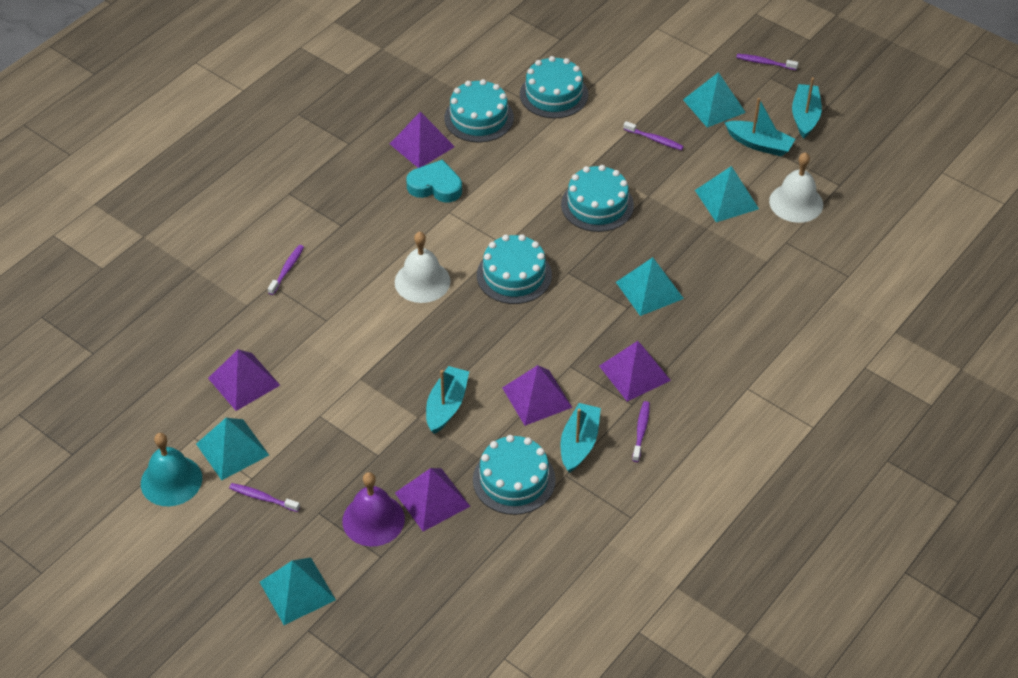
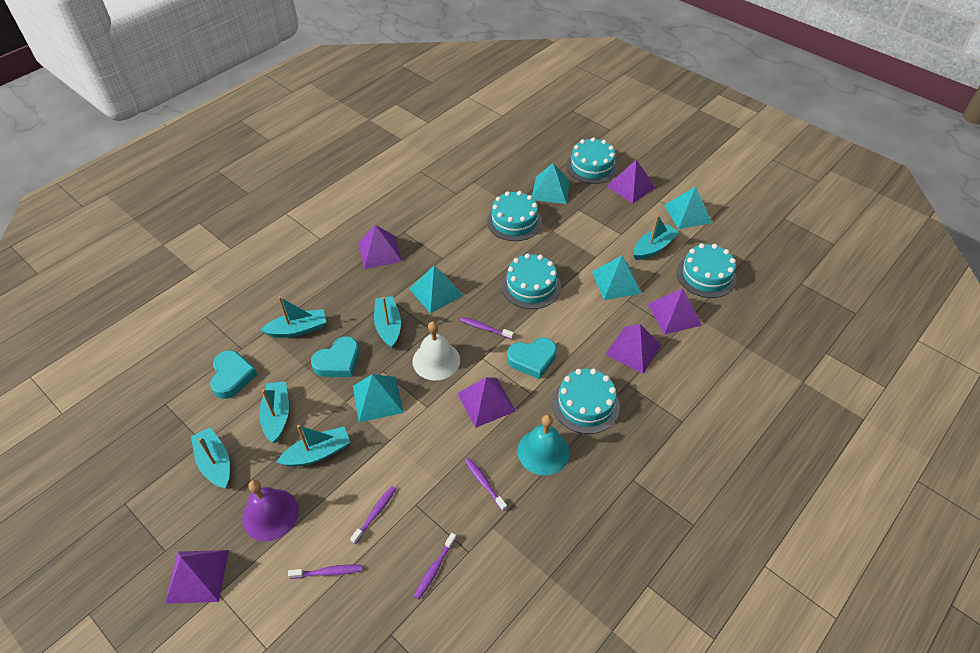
purple pyramid: 5 -> 6
turquoise boat: 4 -> 6
turquoise heart: 1 -> 3
white bell: 2 -> 1

